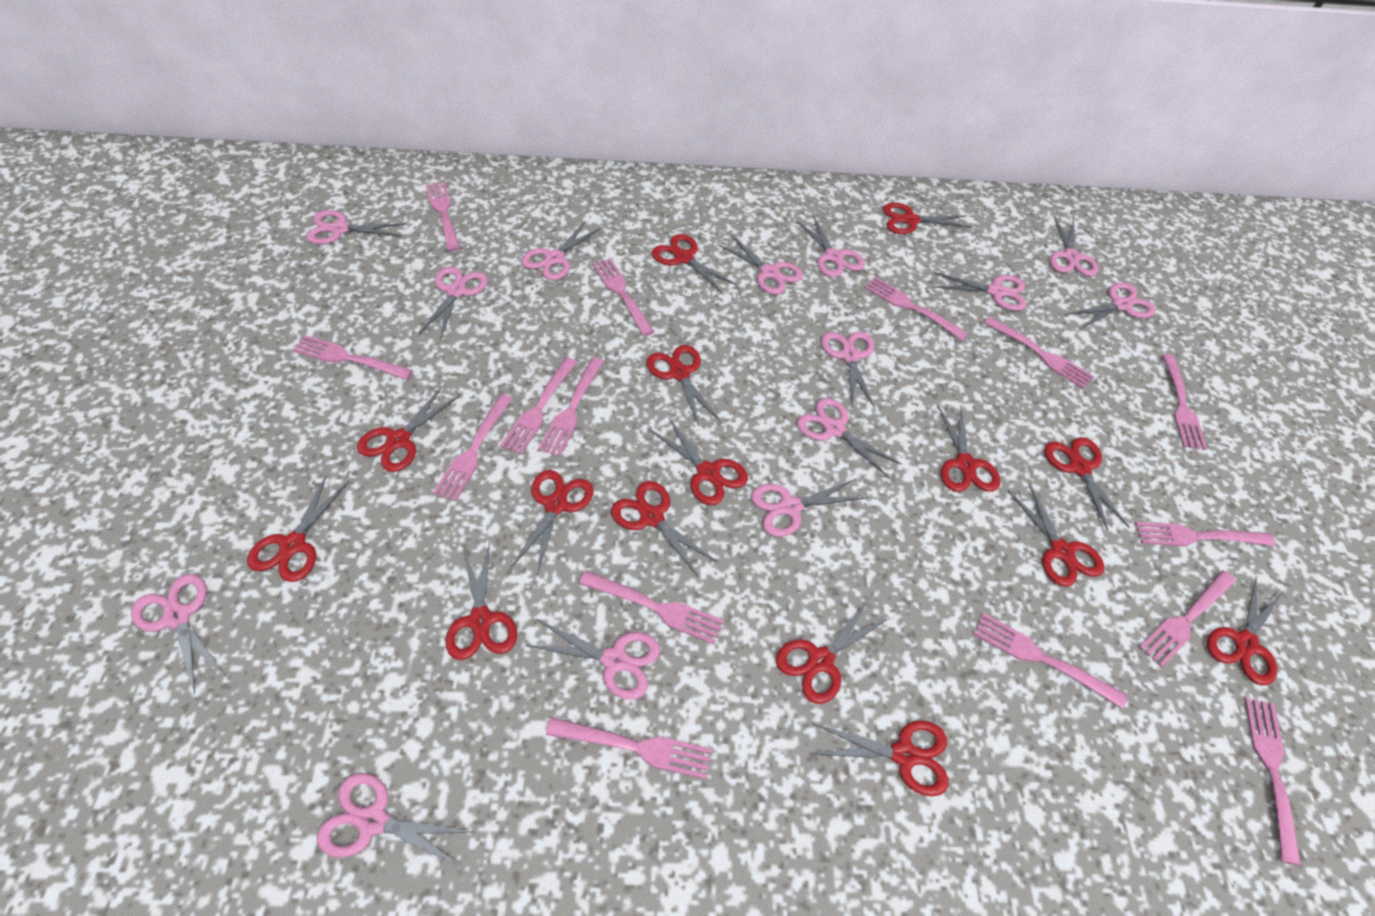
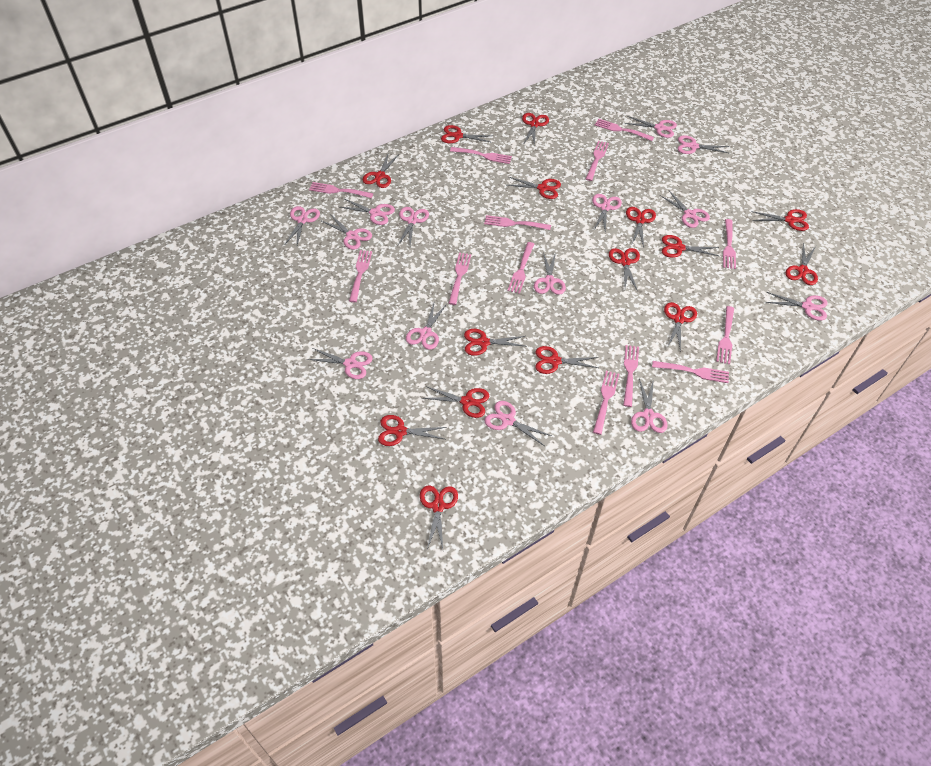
pink fork: 15 -> 13

